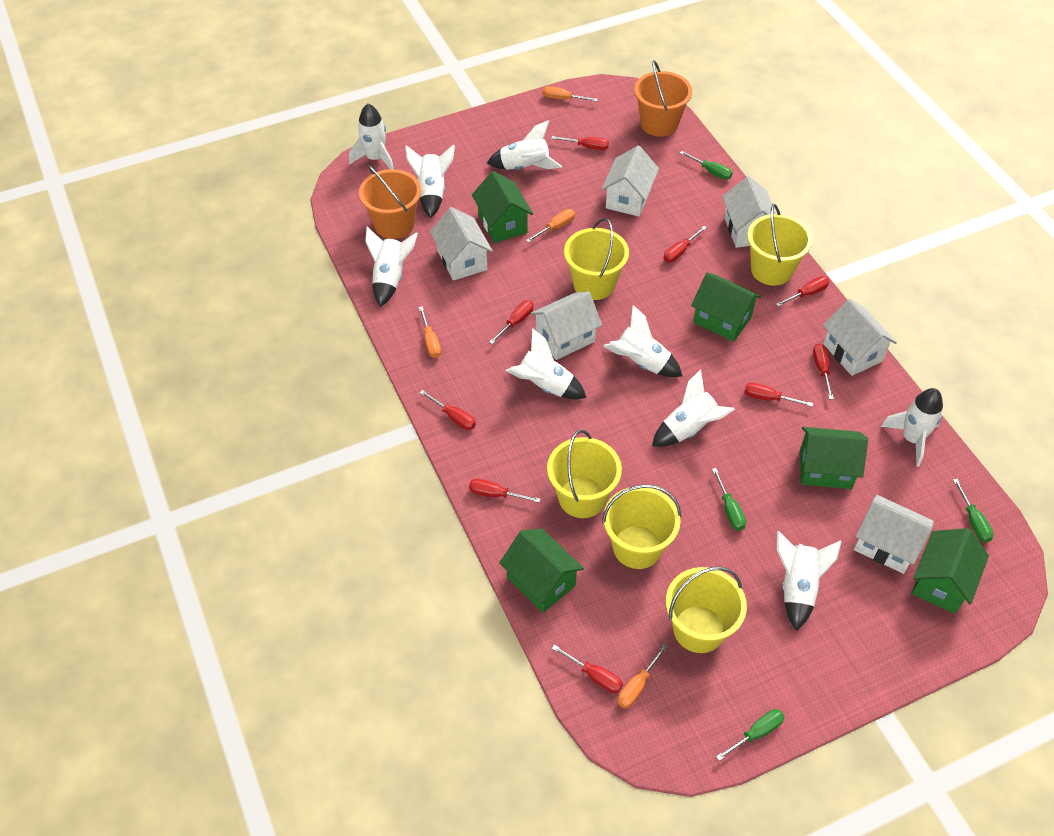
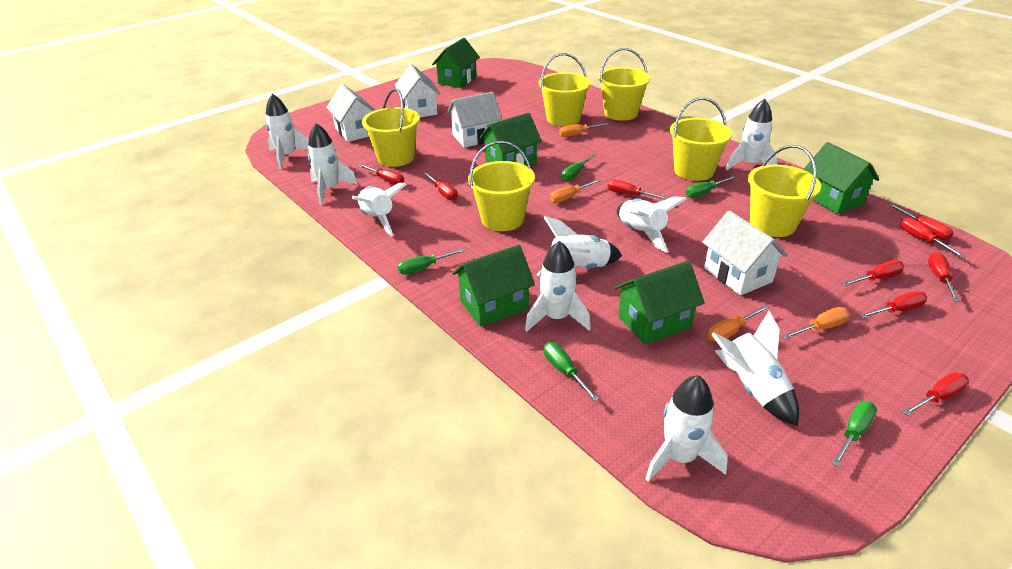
green screwdriver: 4 -> 5
orange bucket: 2 -> 0
white house: 6 -> 4
yellow bucket: 5 -> 6

